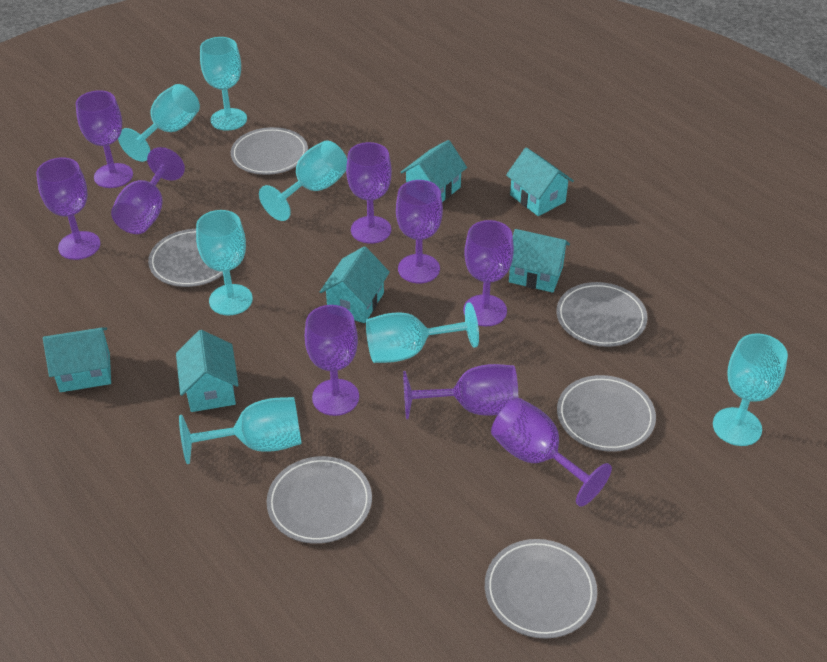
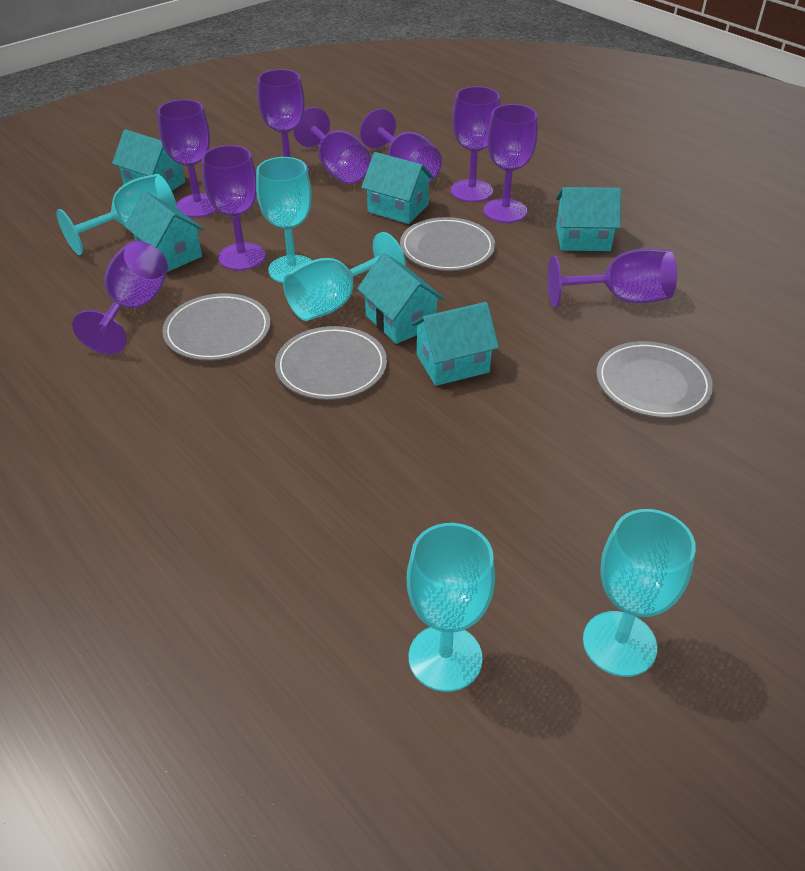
grey plate: 6 -> 4
turquoise goblet: 7 -> 5

